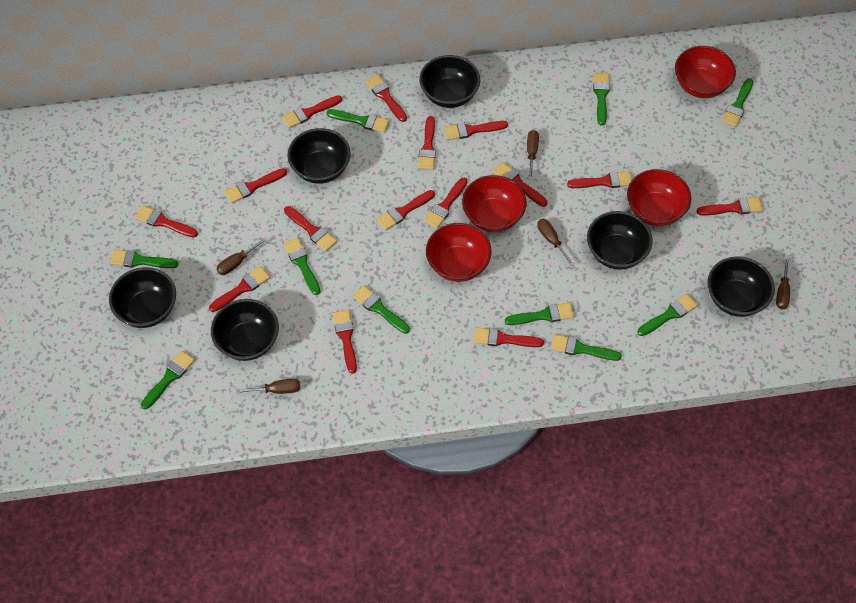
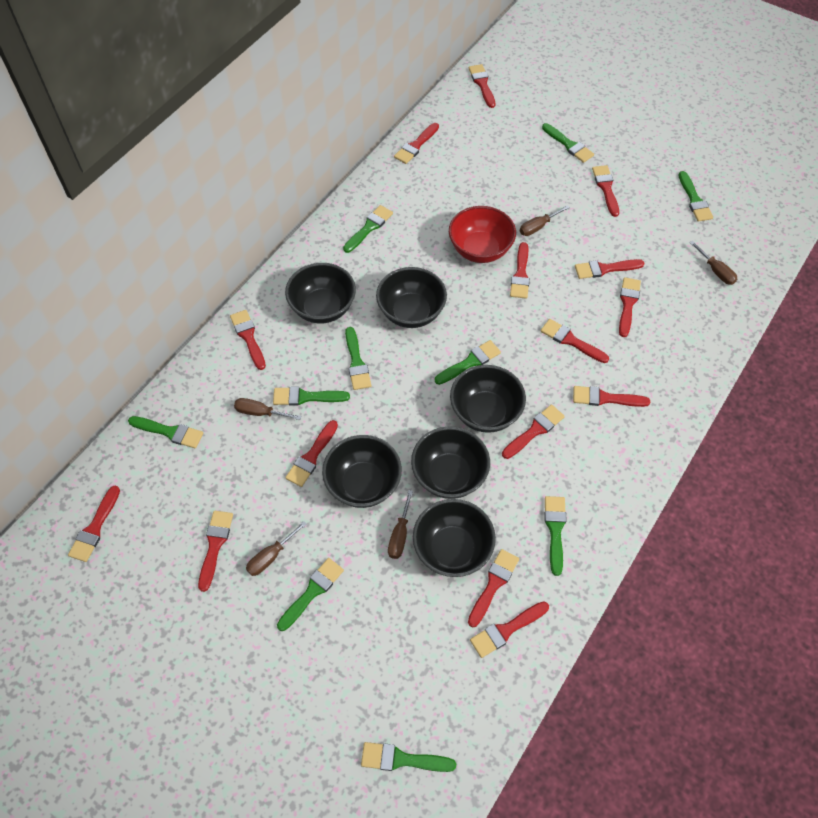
red bowl: 4 -> 1

